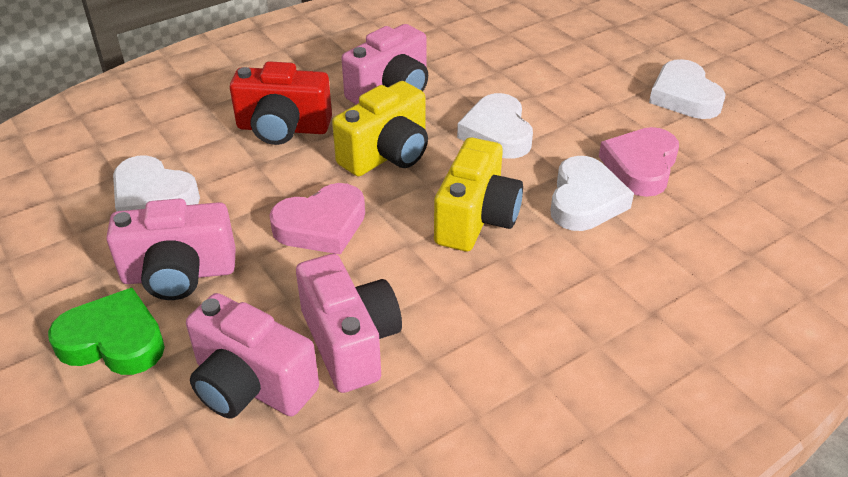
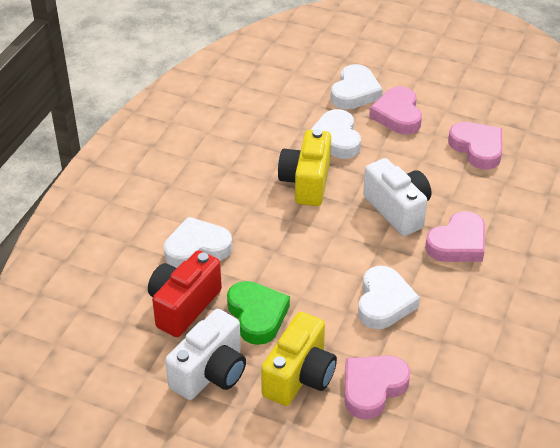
pink camera: 4 -> 0
pink heart: 2 -> 4
white camera: 0 -> 2

